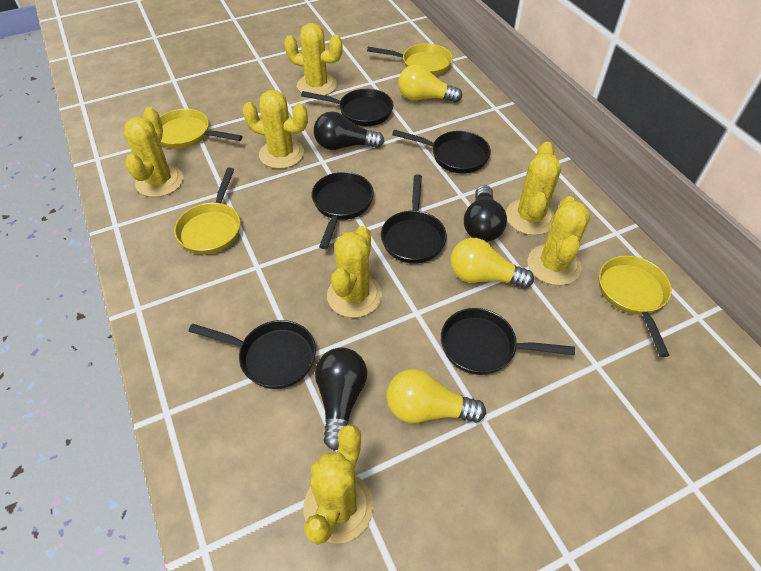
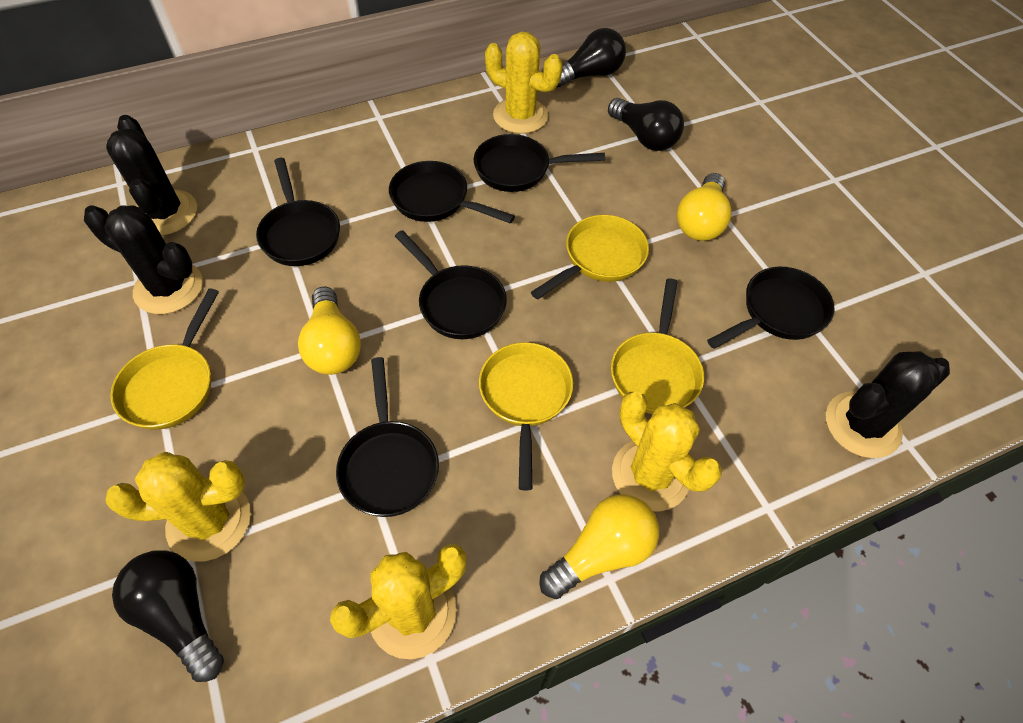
black cactus: 0 -> 3
yellow cactus: 7 -> 4

